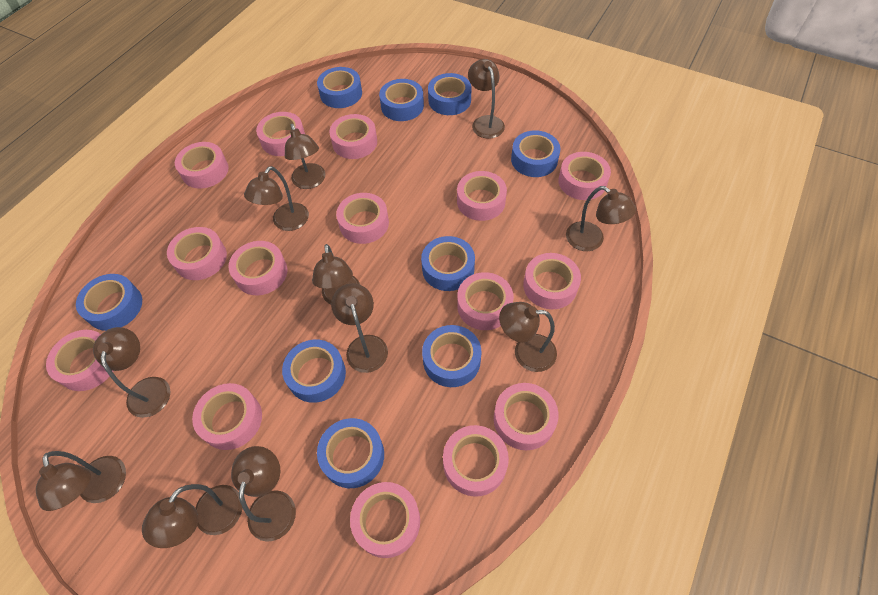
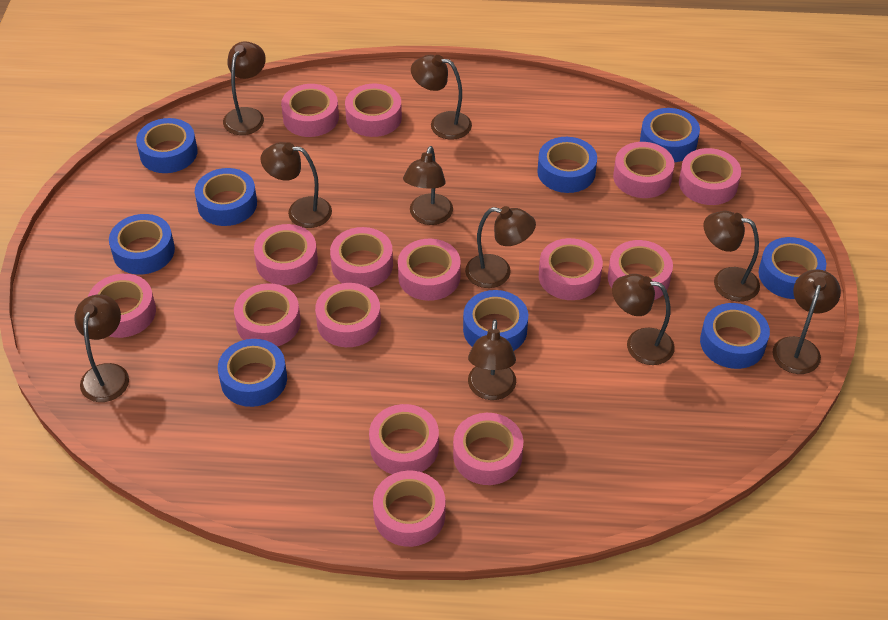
brown lamp: 11 -> 10

